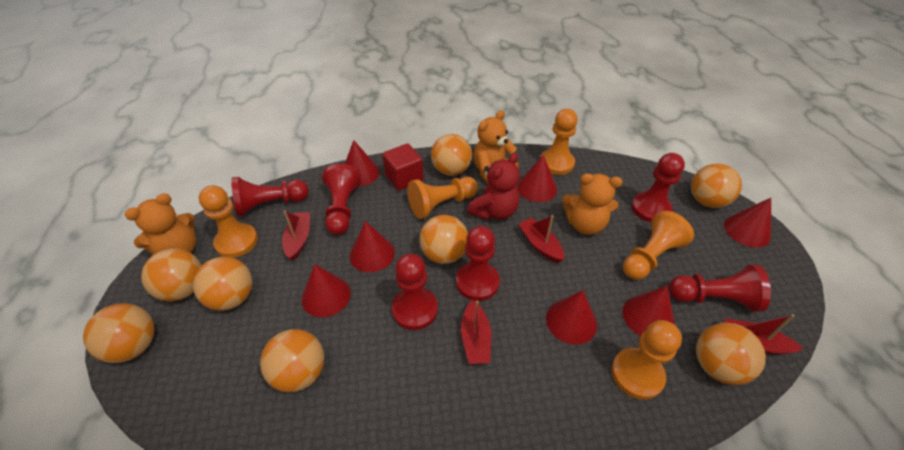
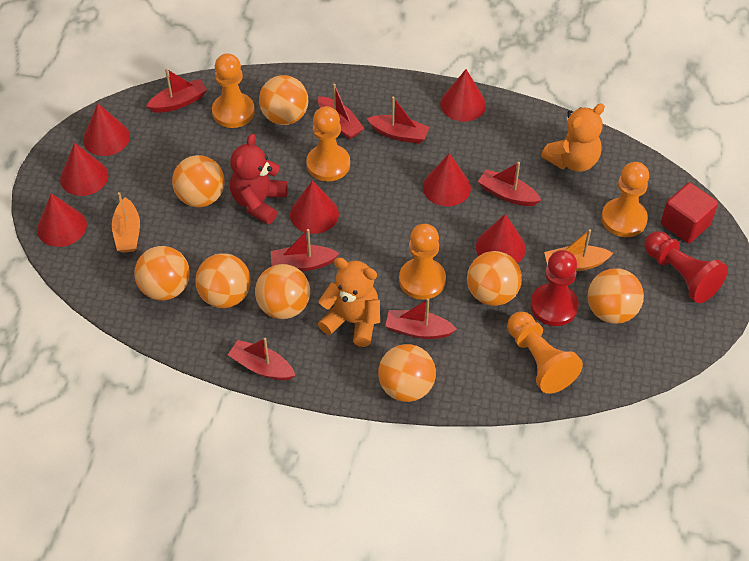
orange boat: 0 -> 2
orange teddy bear: 3 -> 2
red boat: 4 -> 7
red pawn: 6 -> 2

